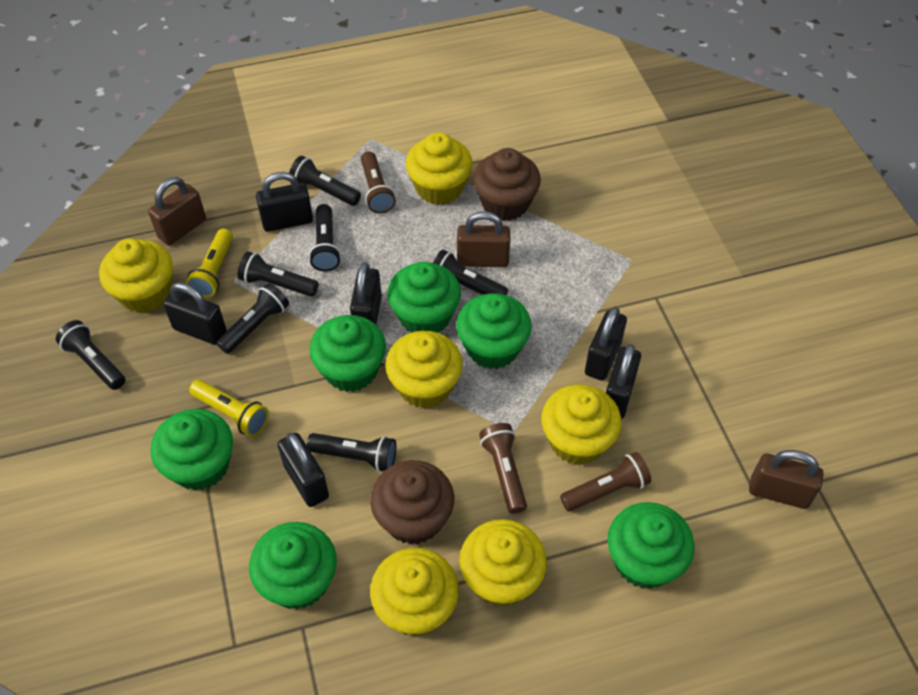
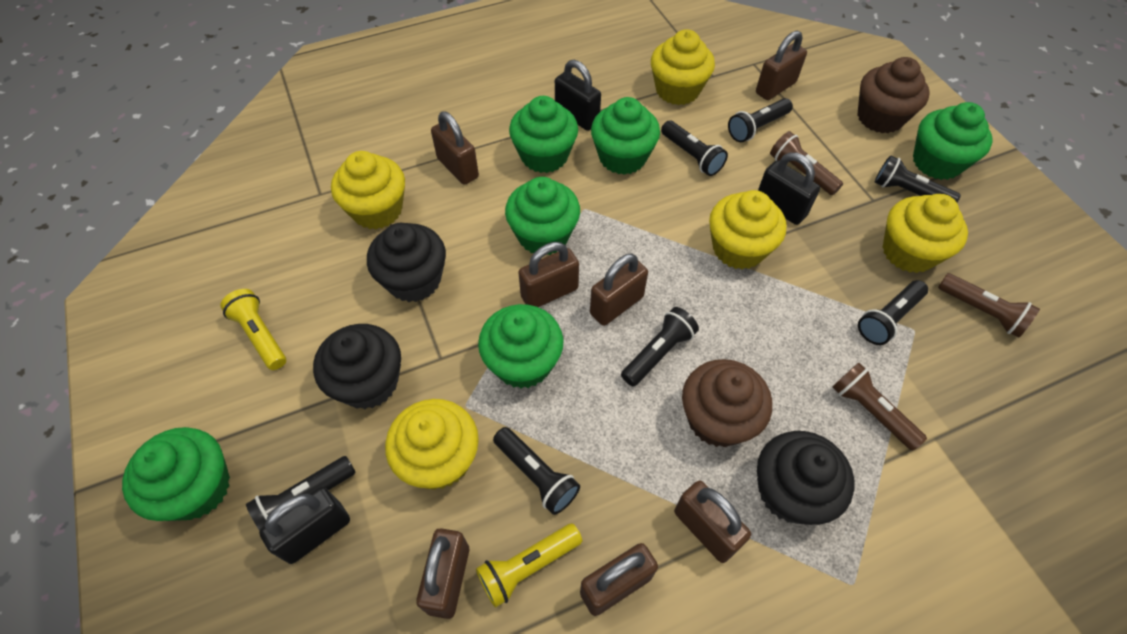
black cupcake: 0 -> 3
black padlock: 6 -> 3
brown padlock: 3 -> 7
yellow cupcake: 6 -> 5

